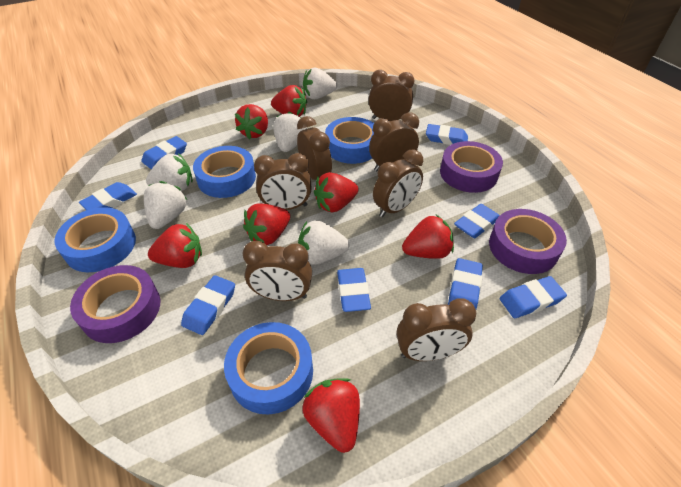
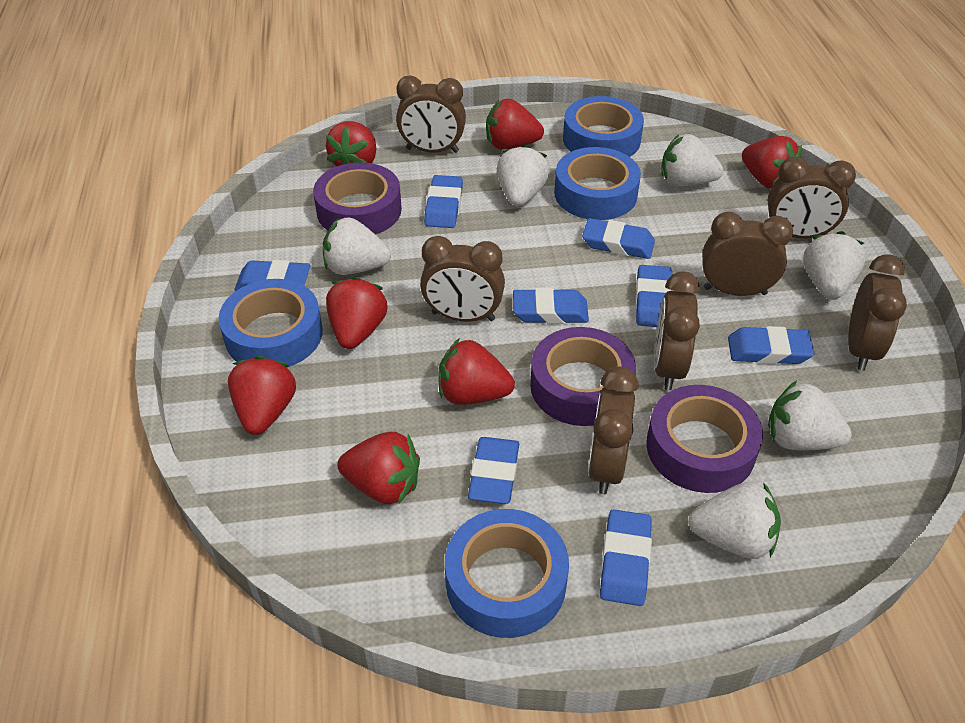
white strawberry: 5 -> 6

